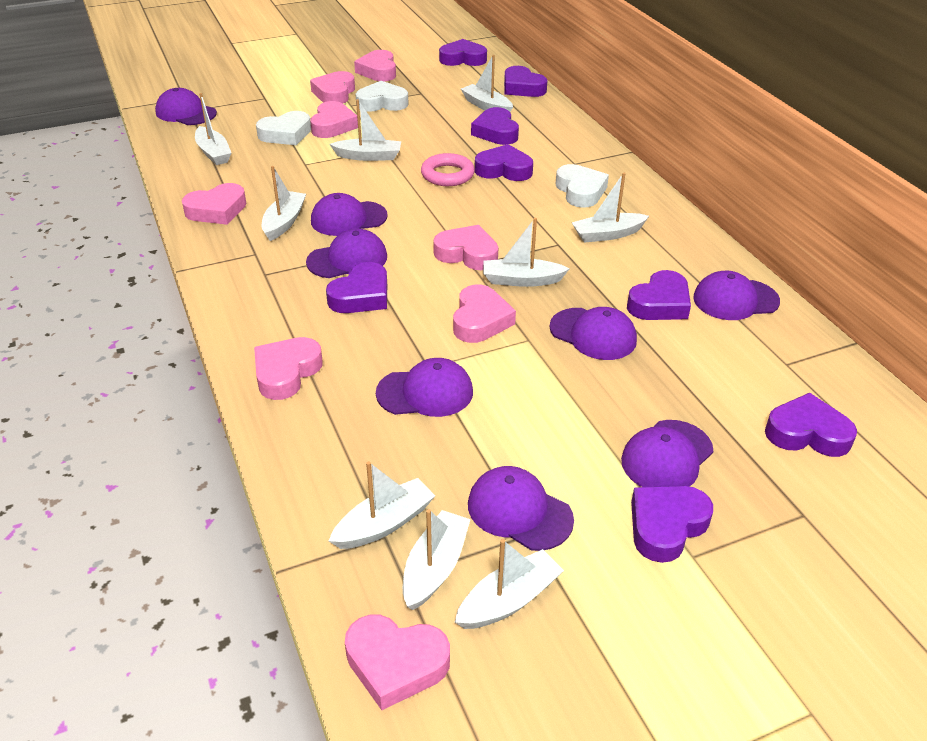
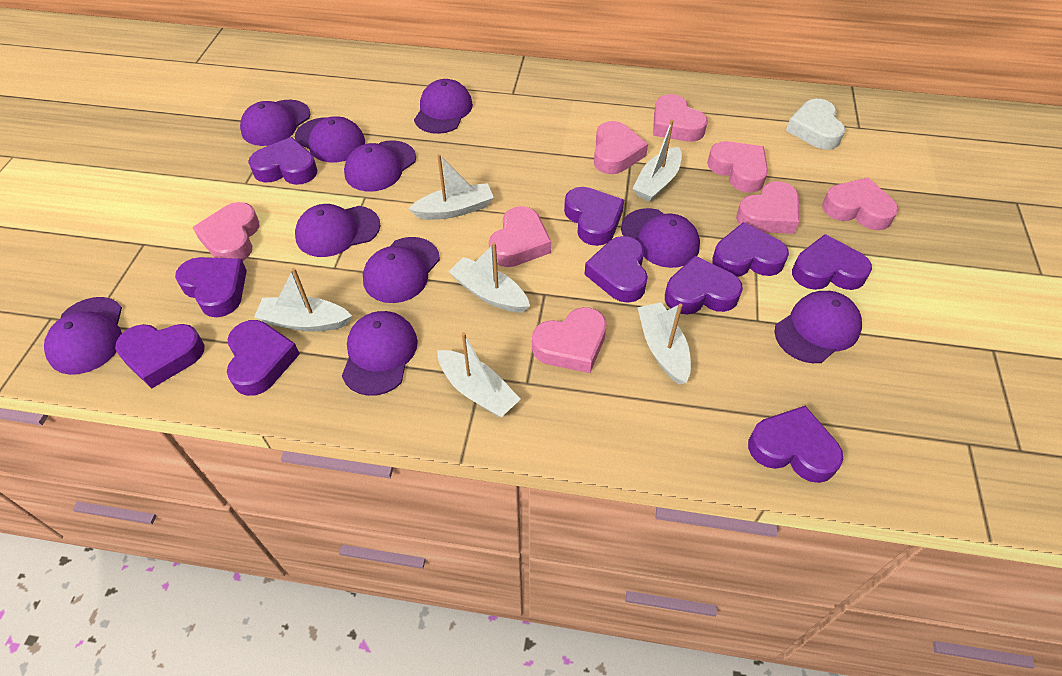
pink ring: 1 -> 0
purple cap: 8 -> 10
purple heart: 8 -> 10
white boat: 9 -> 6
white heart: 3 -> 1

